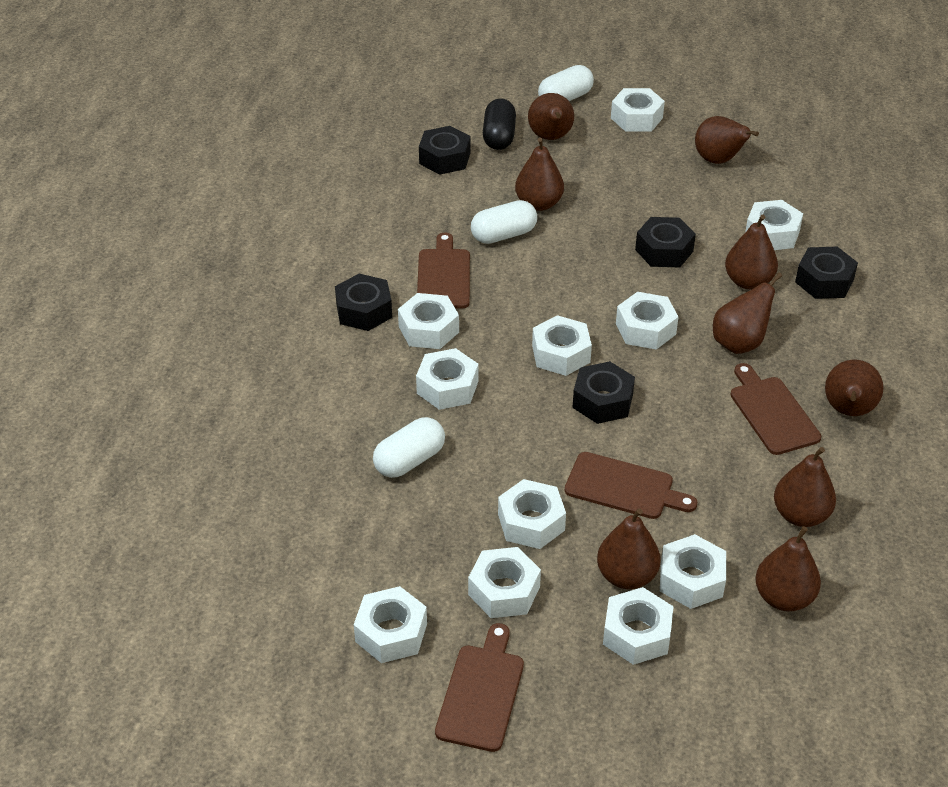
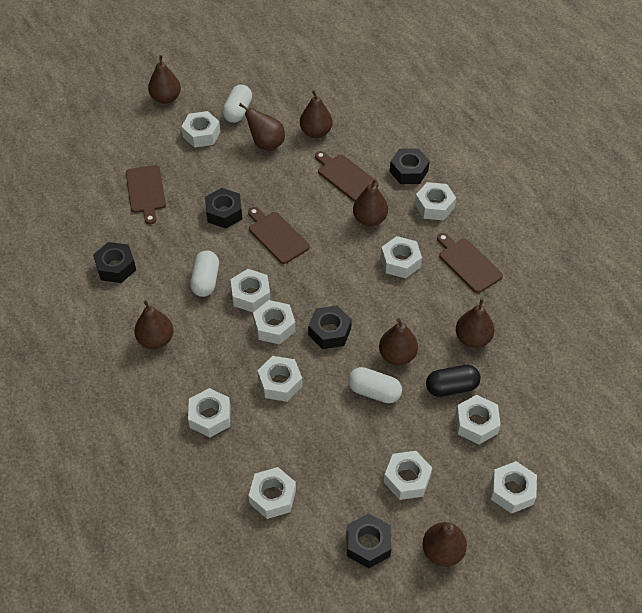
brown pear: 9 -> 8

